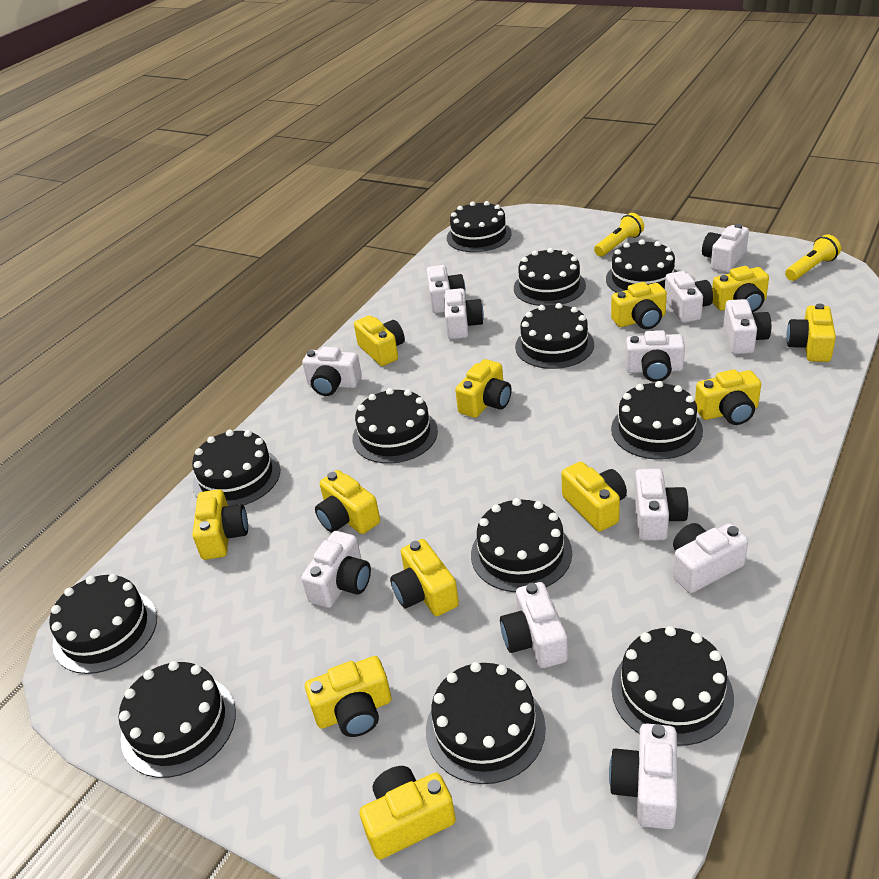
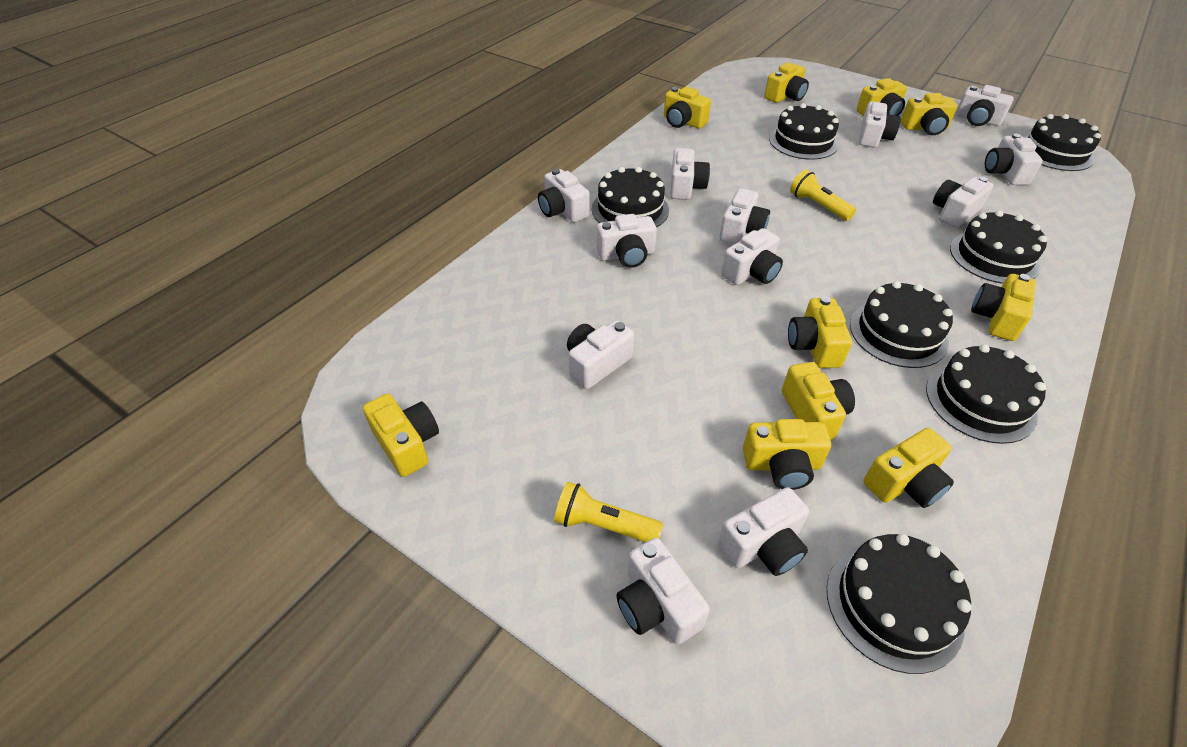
black cake: 12 -> 7
yellow camera: 12 -> 10

